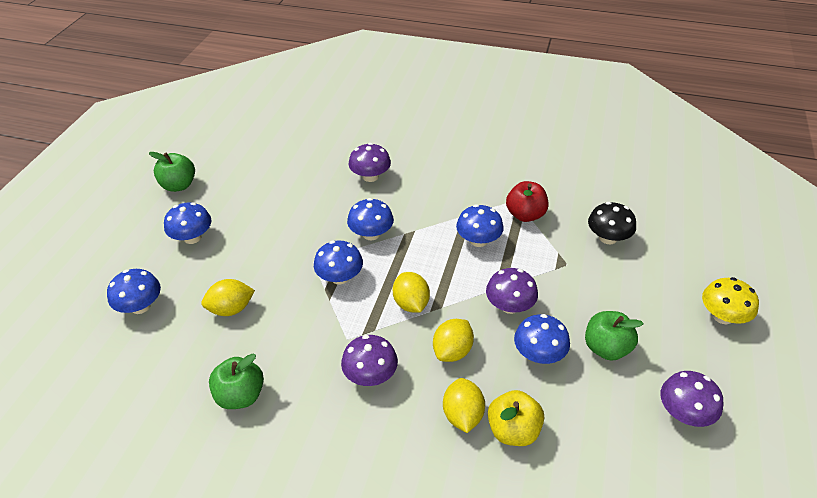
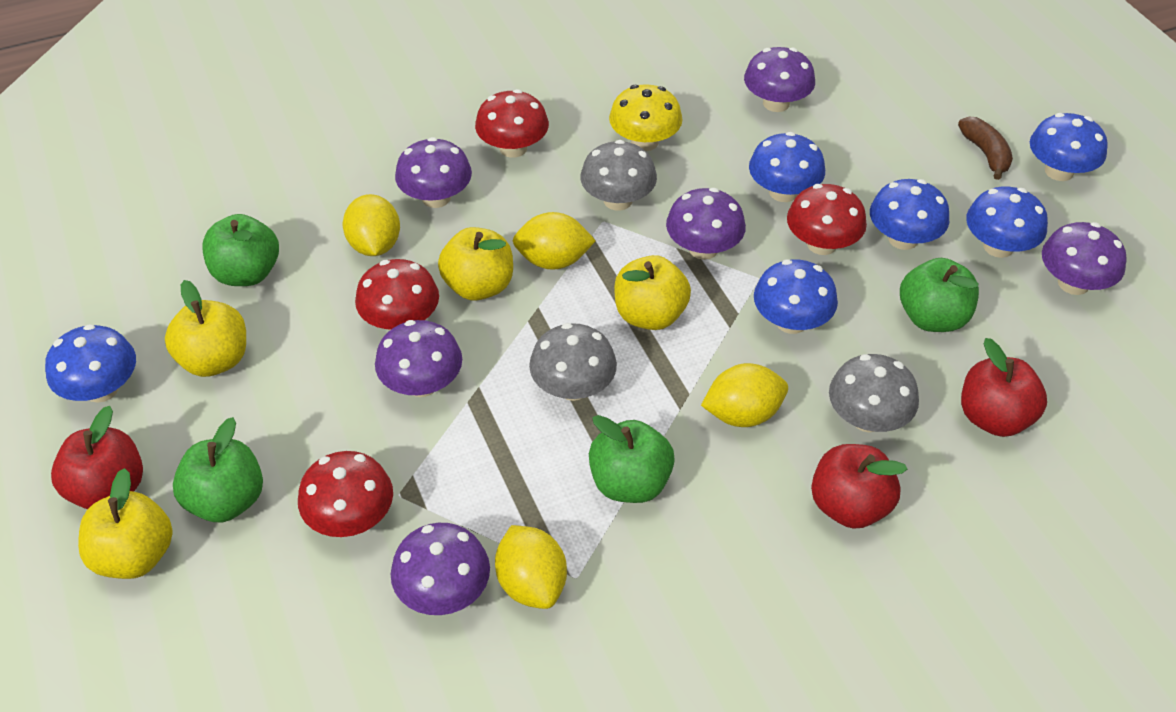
black mushroom: 1 -> 0
brown banana: 0 -> 1
green apple: 3 -> 4
grey mushroom: 0 -> 3
purple mushroom: 4 -> 6
red apple: 1 -> 3
red mushroom: 0 -> 4
yellow apple: 1 -> 4

